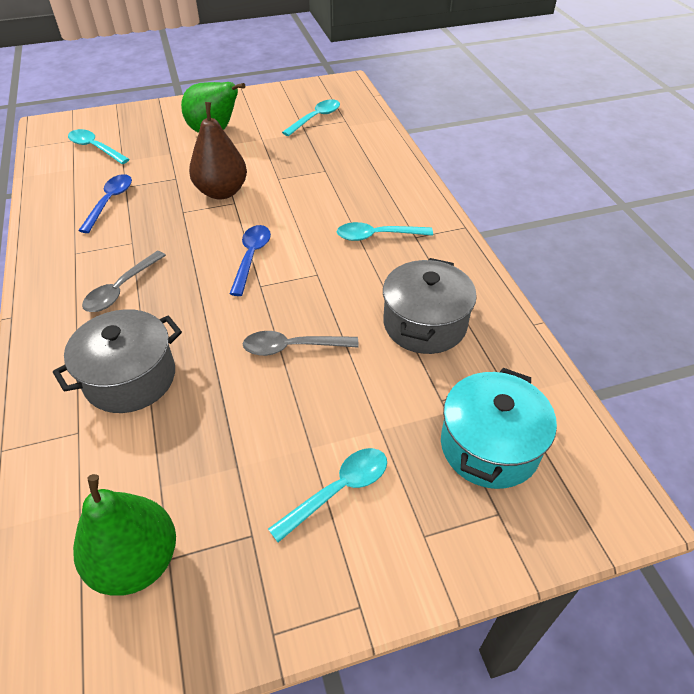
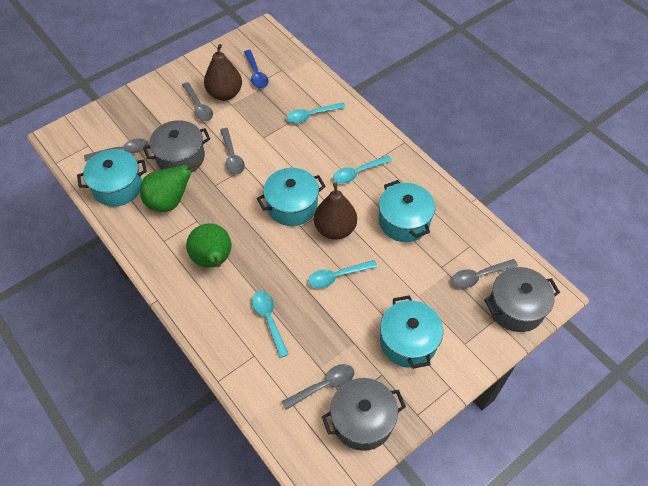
blue spoon: 2 -> 1
brown pear: 1 -> 2
grey pot: 2 -> 3
grey spoon: 2 -> 5
turquoise pot: 1 -> 4

